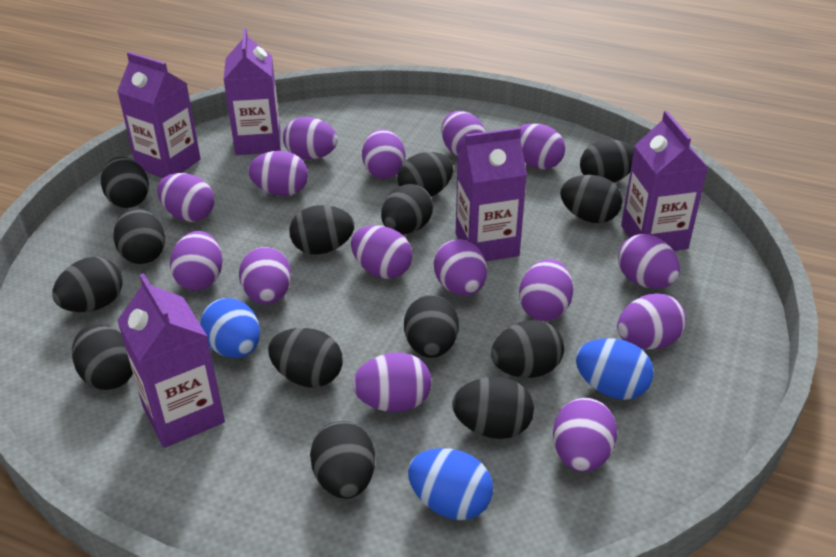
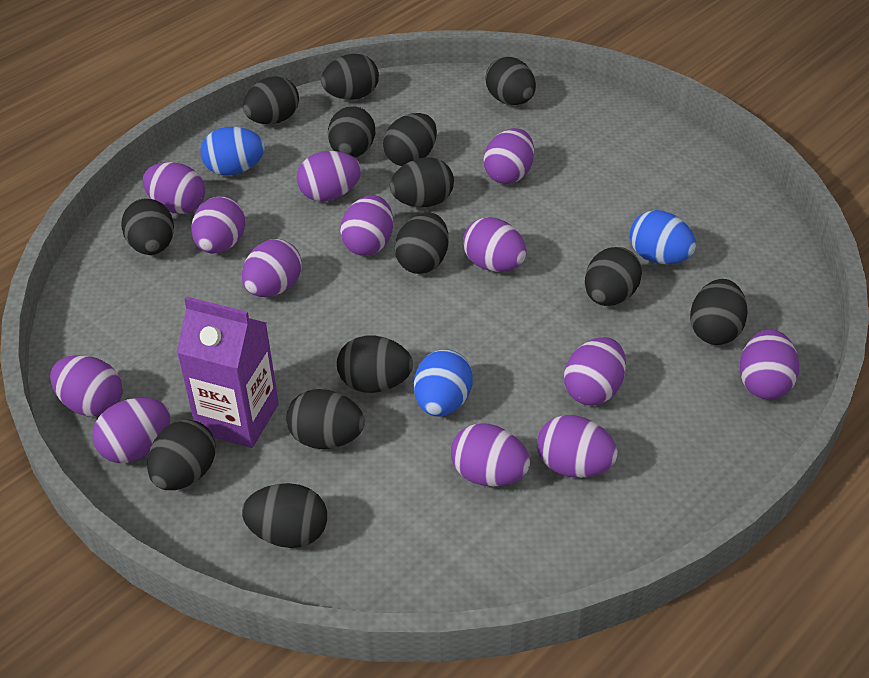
purple carton: 5 -> 1
purple egg: 15 -> 13

